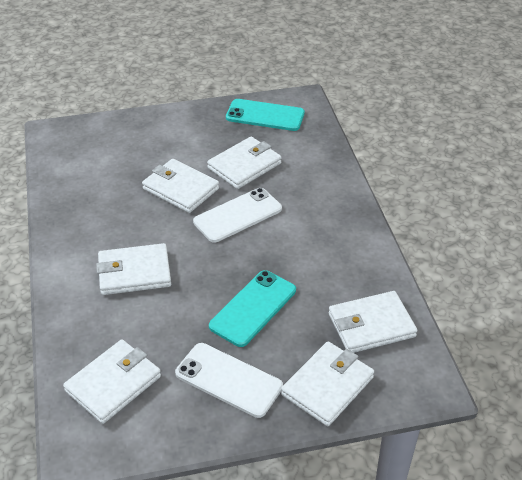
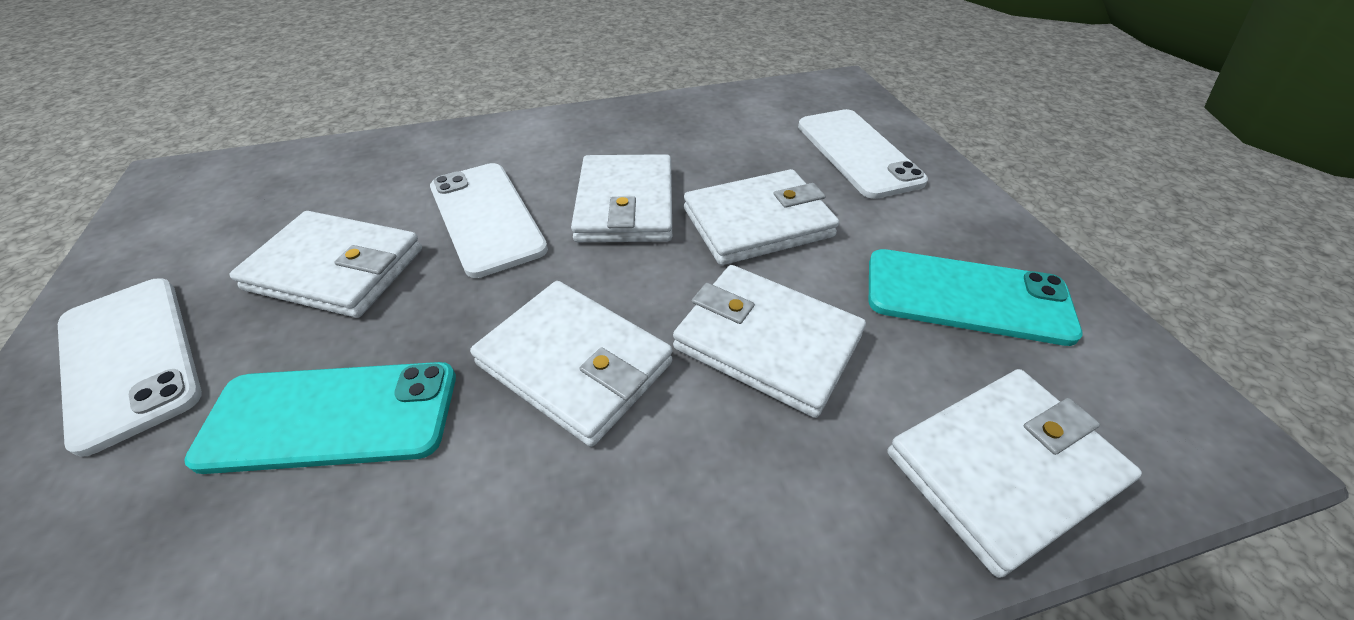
white phone: 2 -> 3

